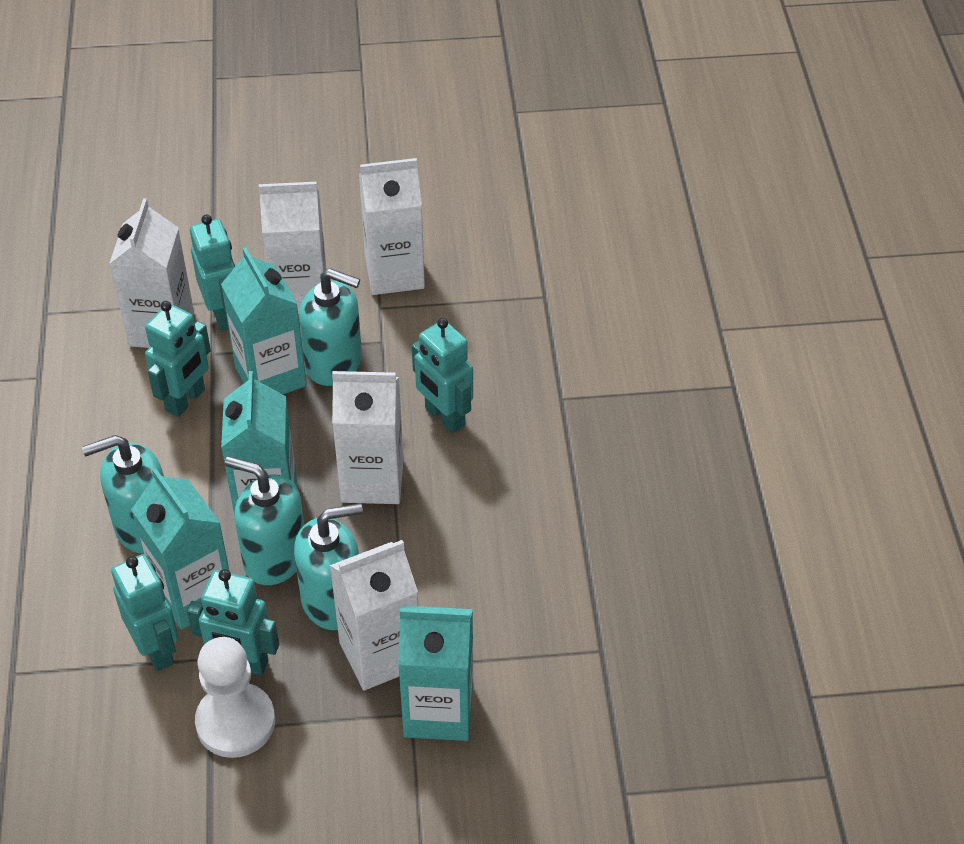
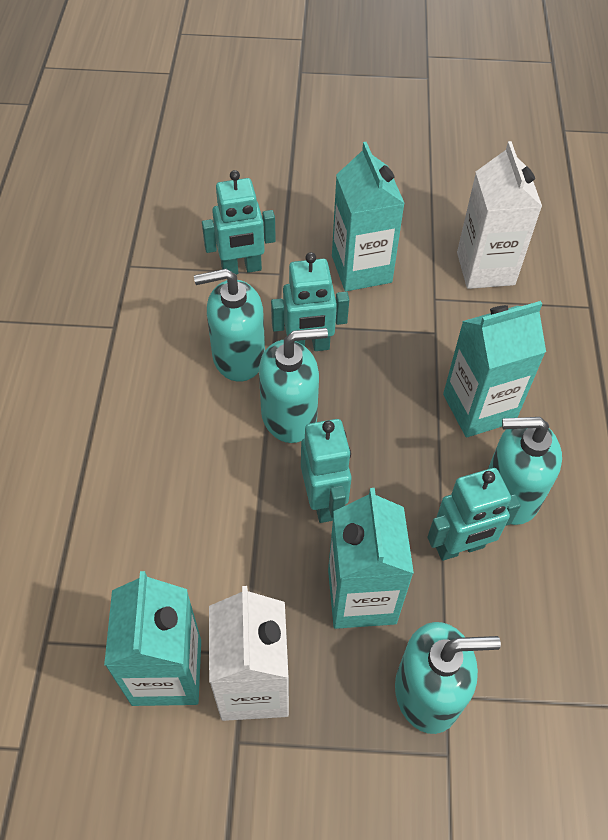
turquoise robot: 5 -> 4
white carton: 5 -> 2
white pawn: 1 -> 0

